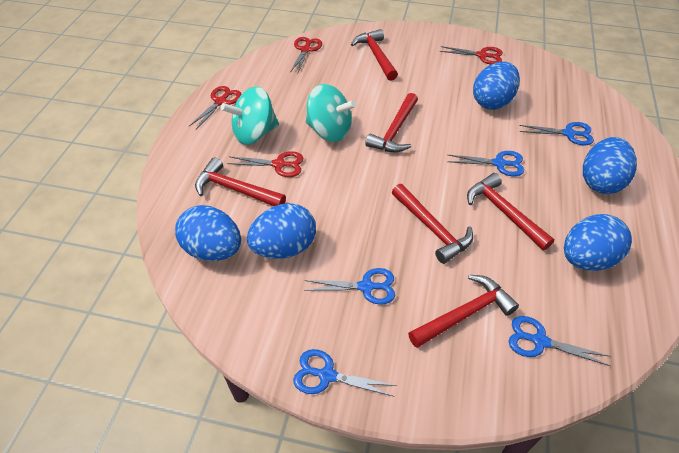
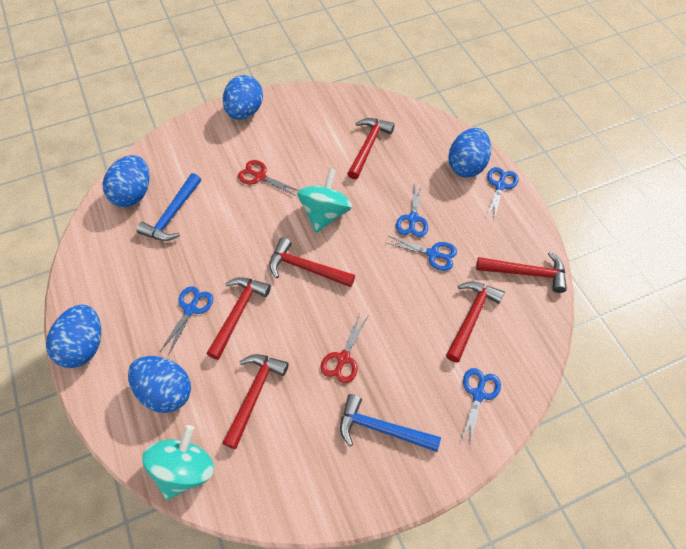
blue hammer: 0 -> 2
red scissors: 4 -> 2

